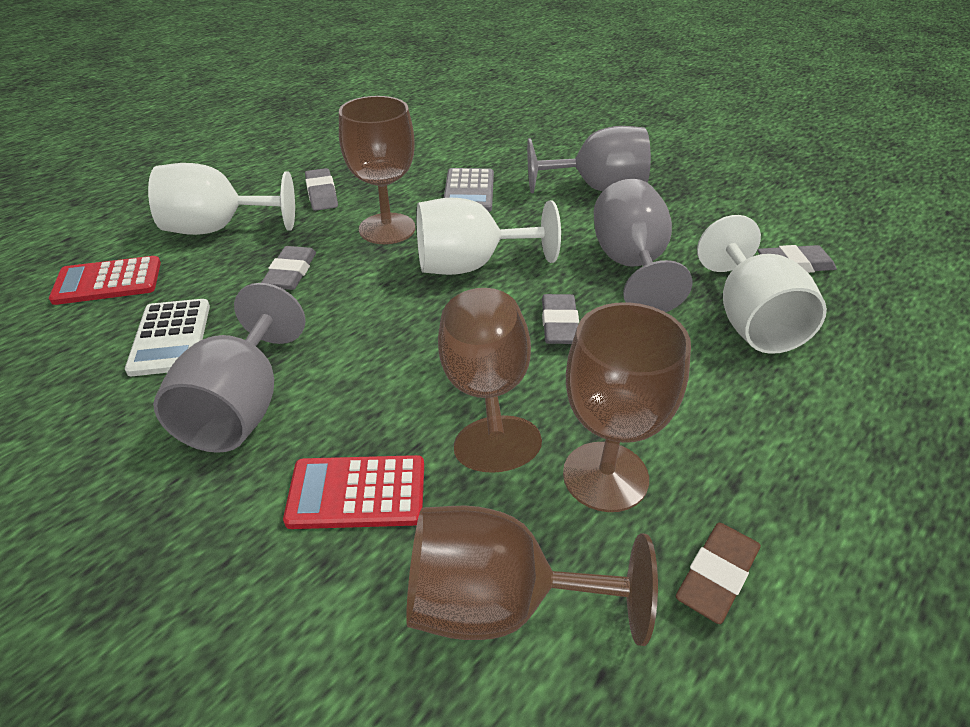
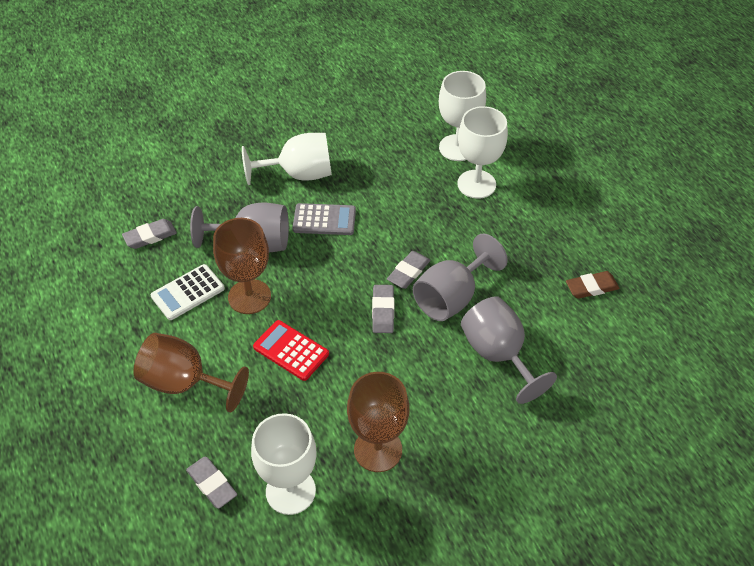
brown goblet: 4 -> 3
red calculator: 2 -> 1
white goblet: 3 -> 4

